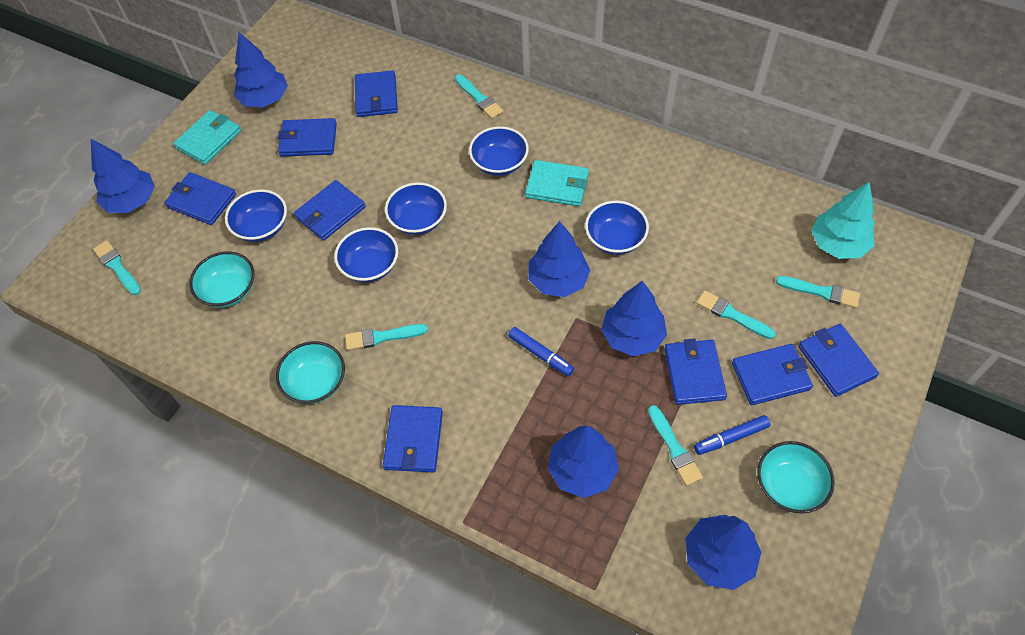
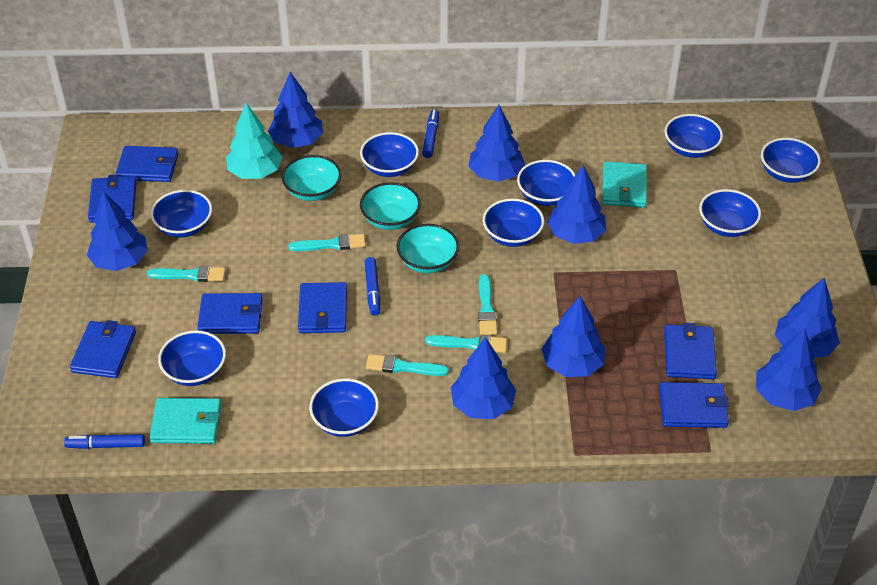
blue bowl: 5 -> 9
blue marker: 2 -> 3
blue tree: 6 -> 8
blue wallet: 8 -> 7
turquoise brush: 6 -> 5

